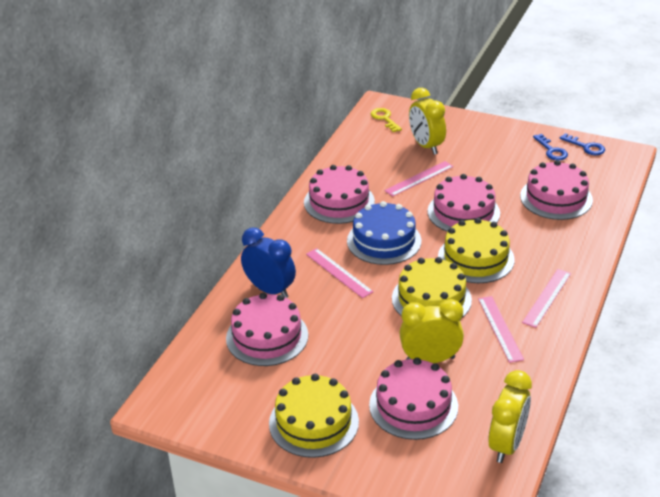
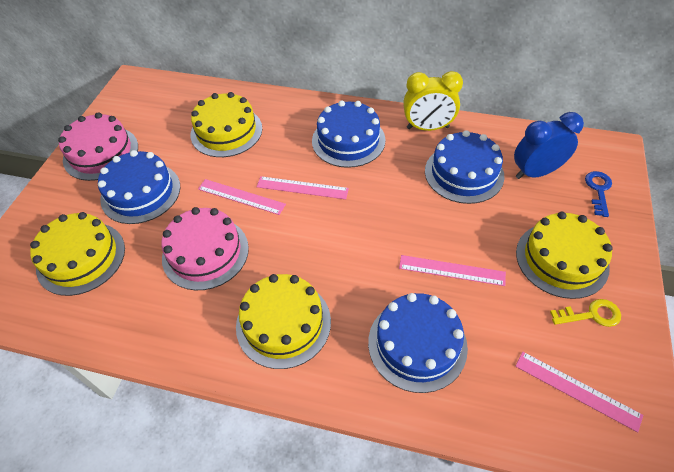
blue cake: 1 -> 4
blue key: 2 -> 1
pink cake: 5 -> 2
yellow cake: 3 -> 4
yellow clock: 3 -> 1

